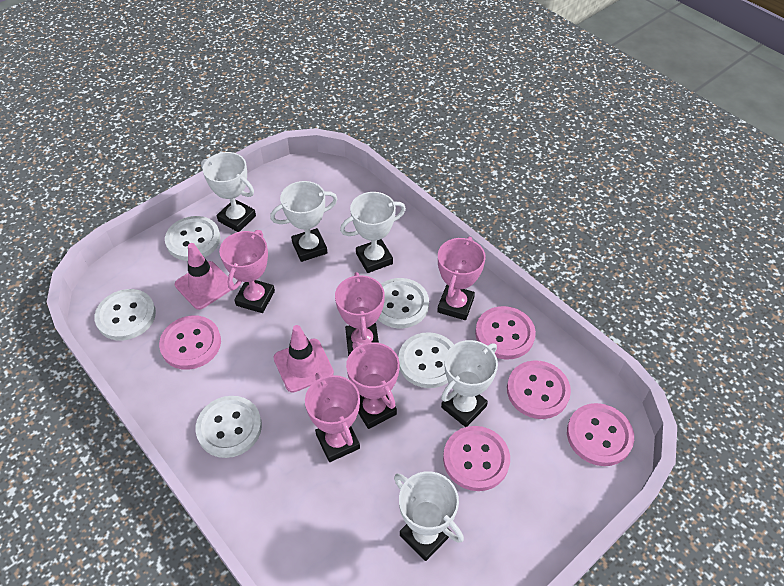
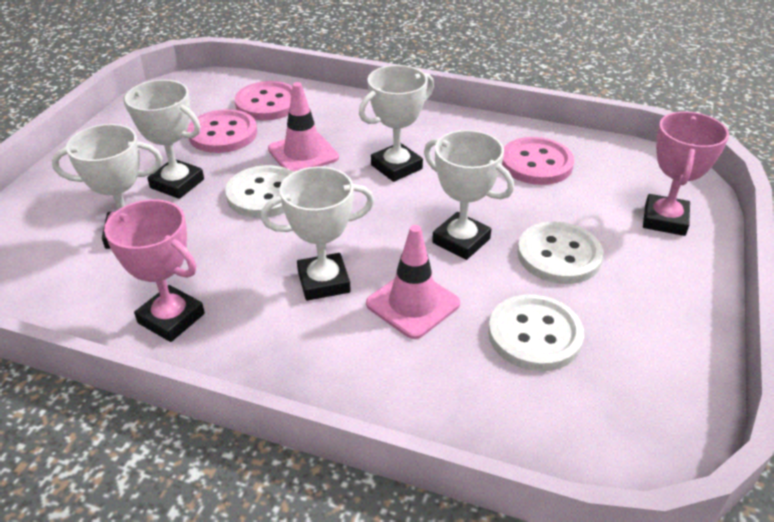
pink button: 5 -> 3
pink trophy: 5 -> 2
white button: 5 -> 3

